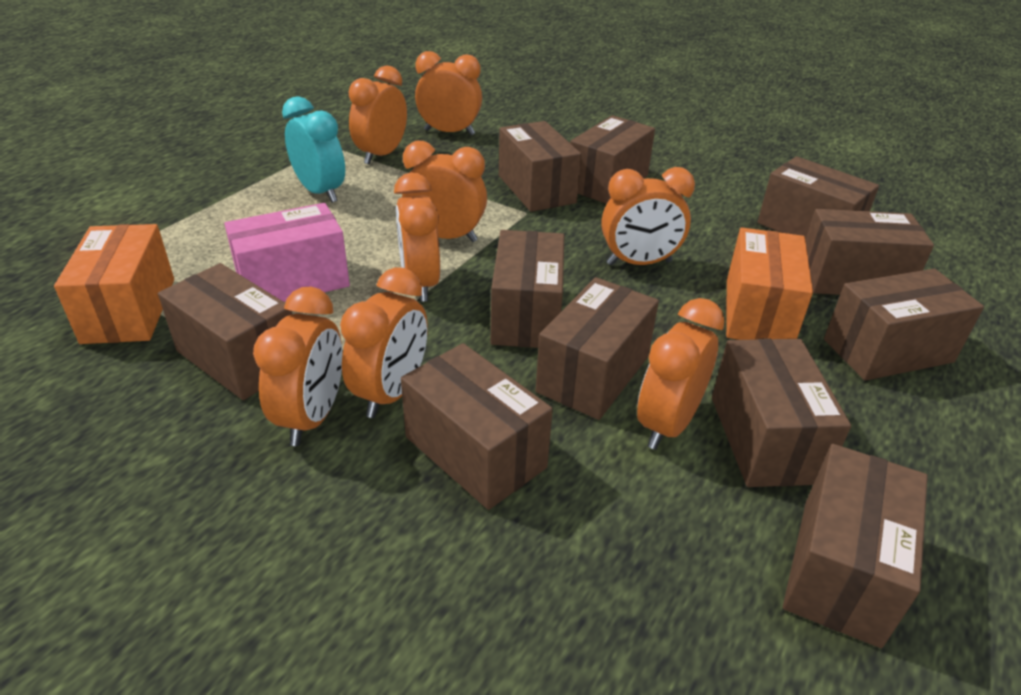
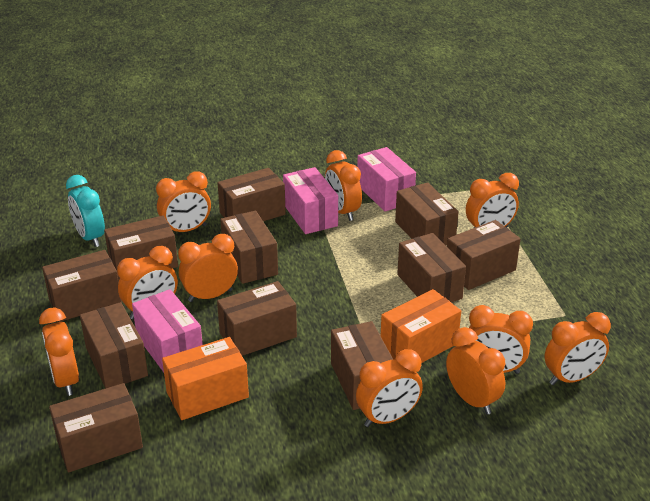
orange clock: 8 -> 10
pink box: 1 -> 3

